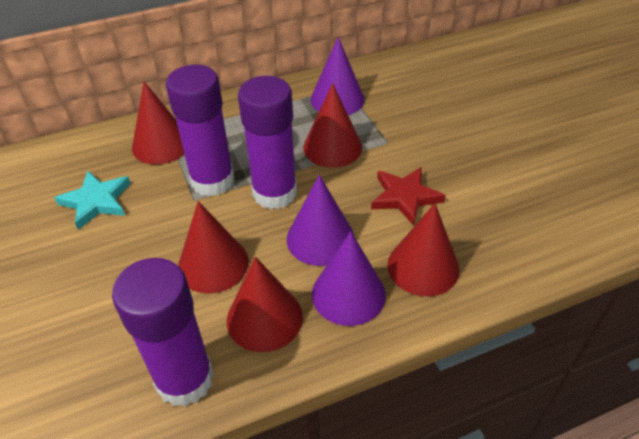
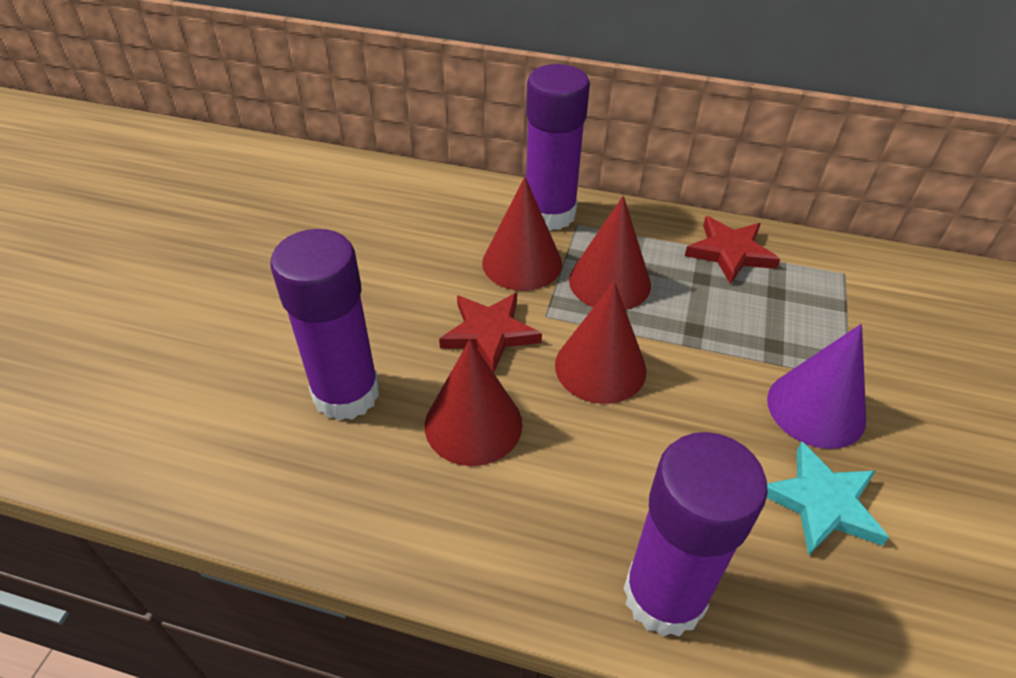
purple cone: 3 -> 1
red cone: 5 -> 4
red star: 1 -> 2

